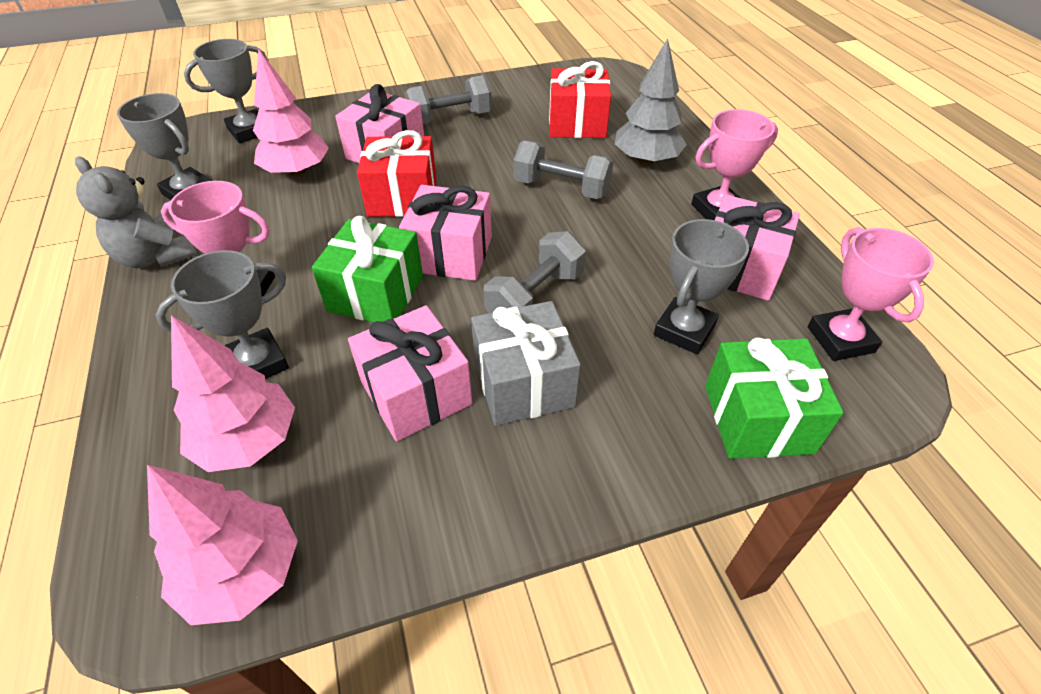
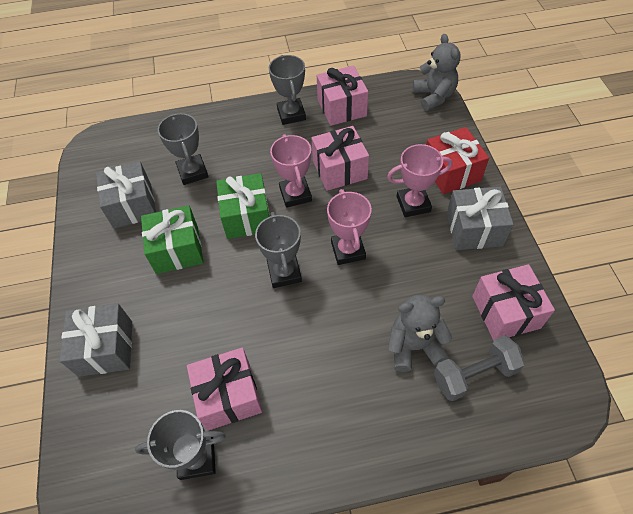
grey dumbbell: 3 -> 1
grey gift: 1 -> 3
grey teddy bear: 1 -> 2
grey tree: 1 -> 0
pink tree: 3 -> 0
red gift: 2 -> 1

